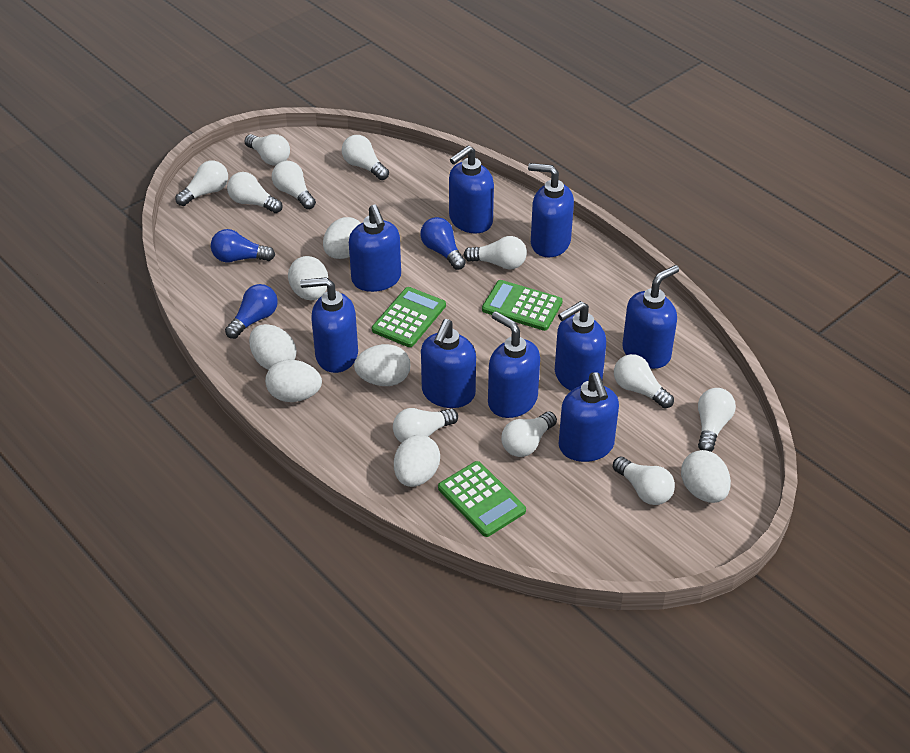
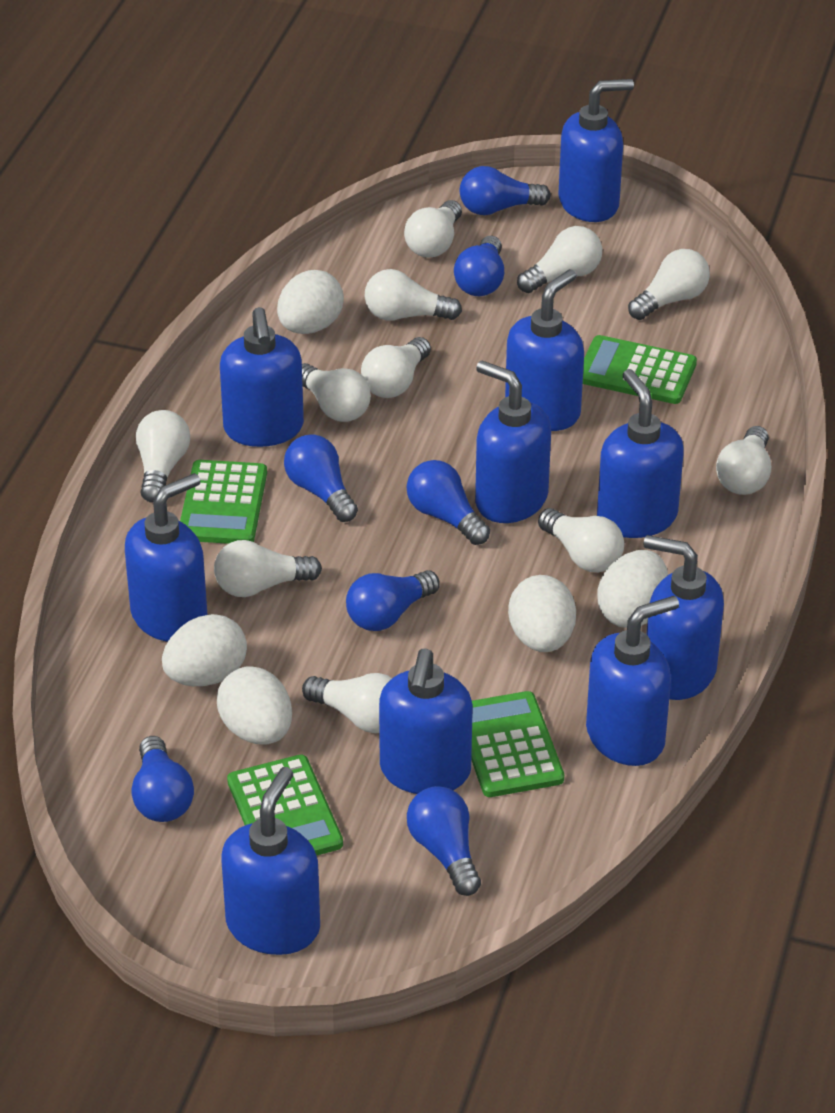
blue light bulb: 3 -> 7
blue soap dispenser: 9 -> 10
green calculator: 3 -> 4
white egg: 7 -> 5

